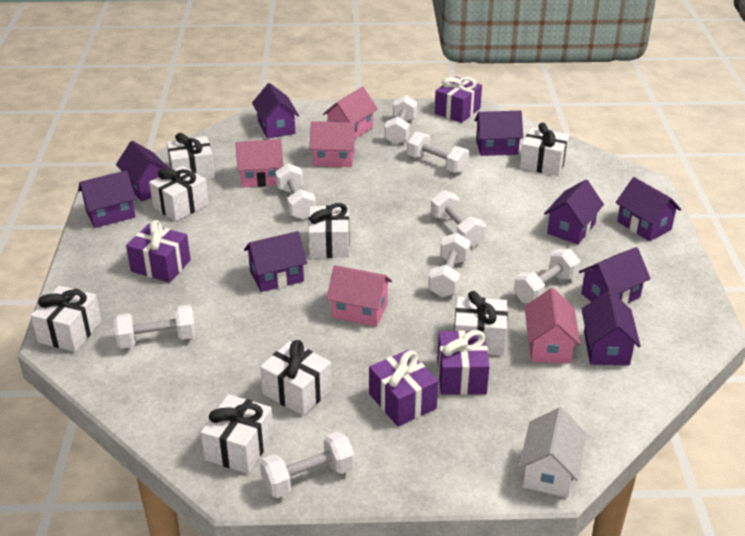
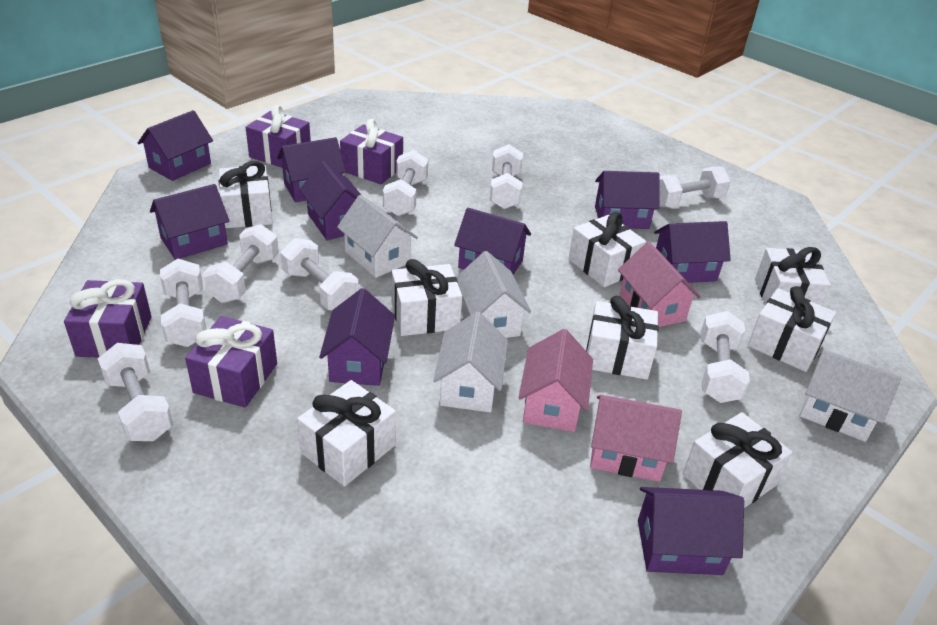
pink house: 5 -> 3
white house: 1 -> 4

